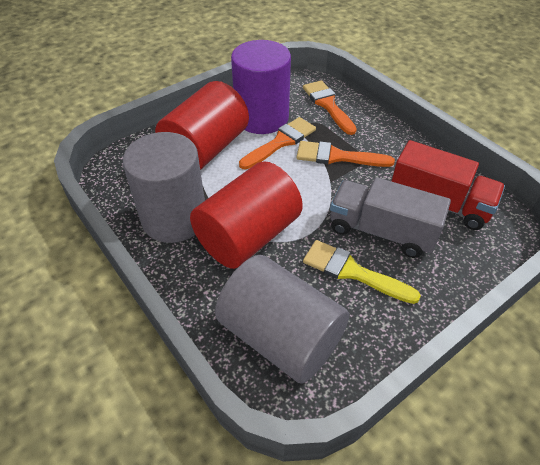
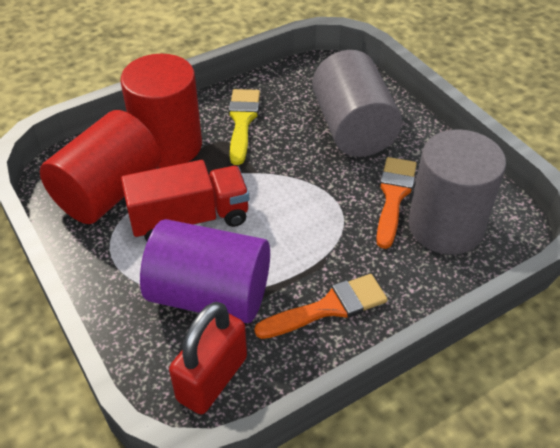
grey truck: 1 -> 0
orange brush: 3 -> 2
red padlock: 0 -> 1

